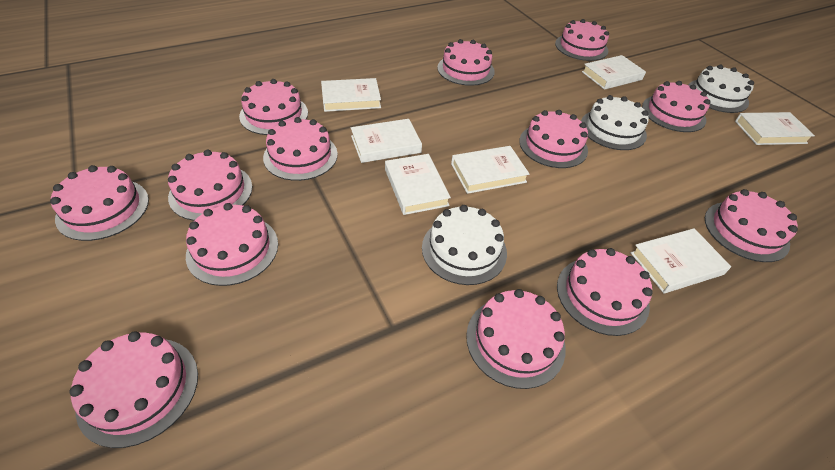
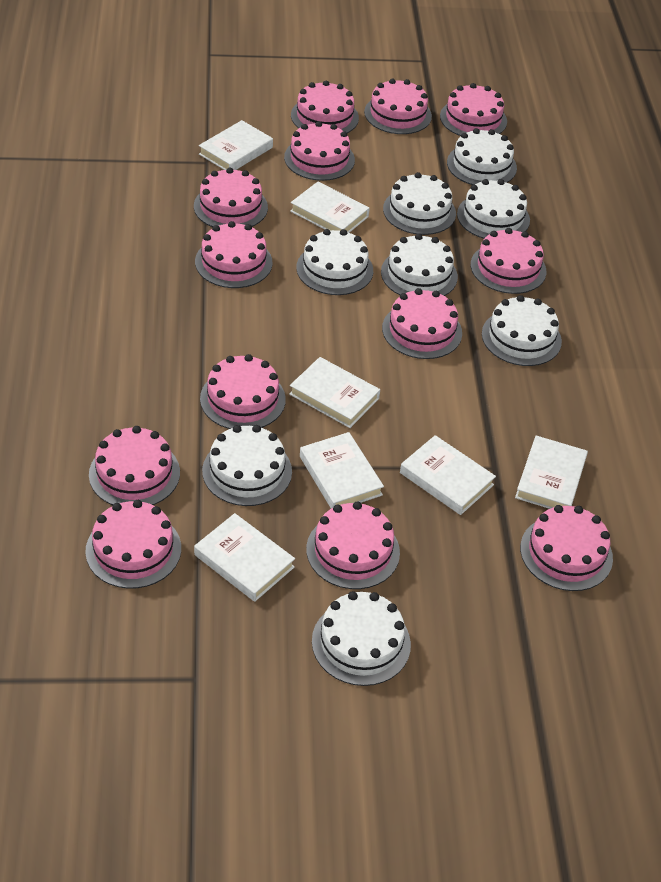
white cake: 3 -> 8

